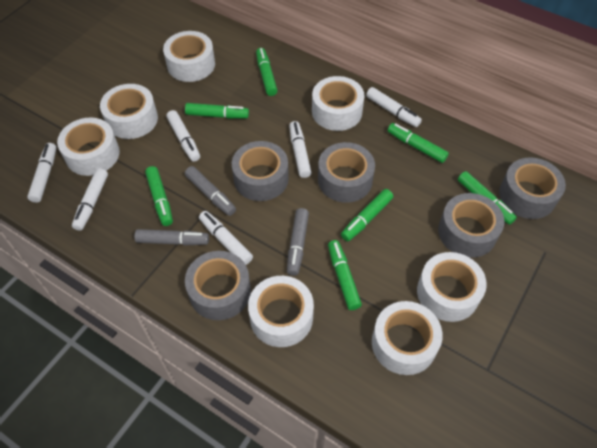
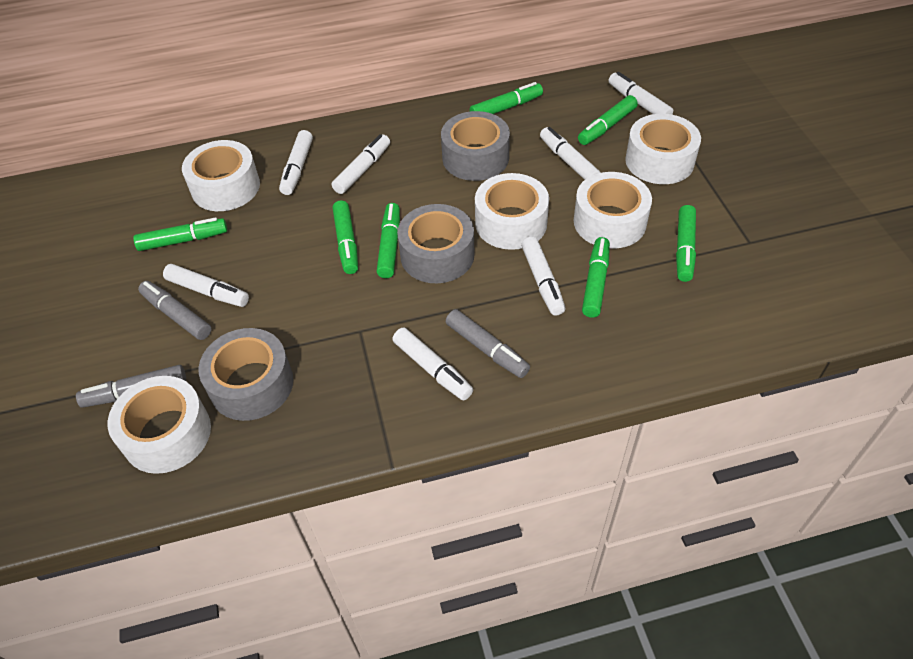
grey tape: 5 -> 3
white marker: 6 -> 7
white tape: 7 -> 5

